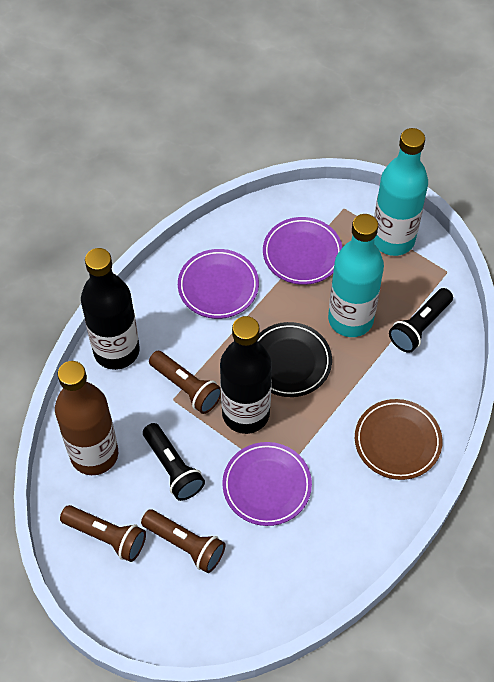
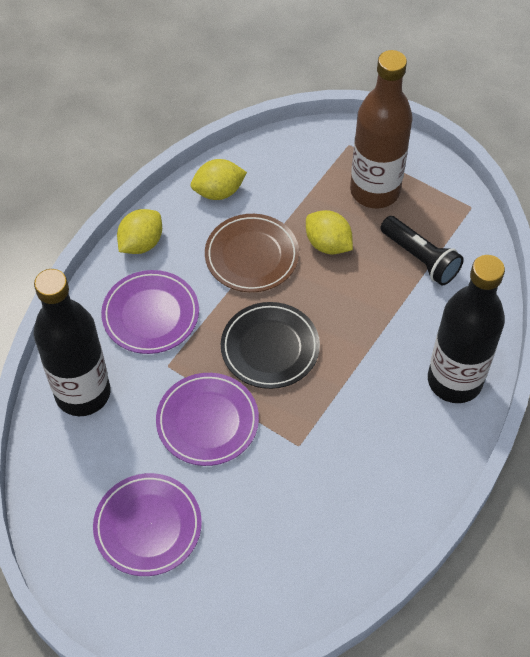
black flashlight: 2 -> 1
brown flashlight: 3 -> 0
turquoise bottle: 2 -> 0
yellow lemon: 0 -> 3

